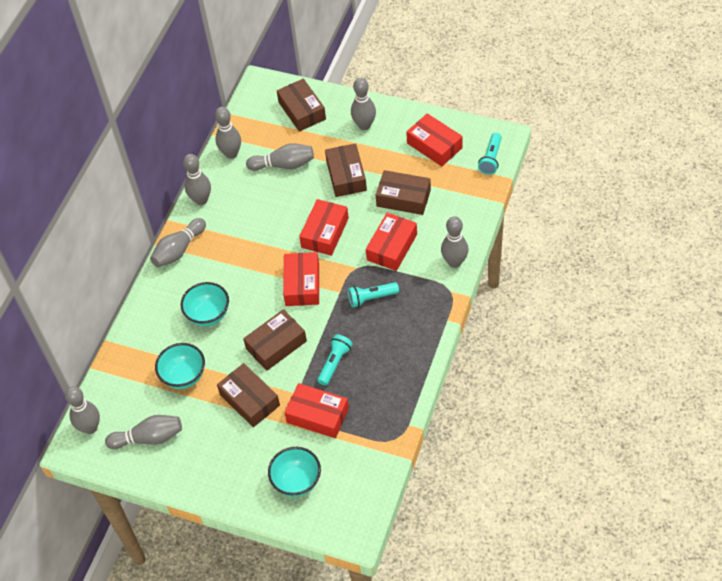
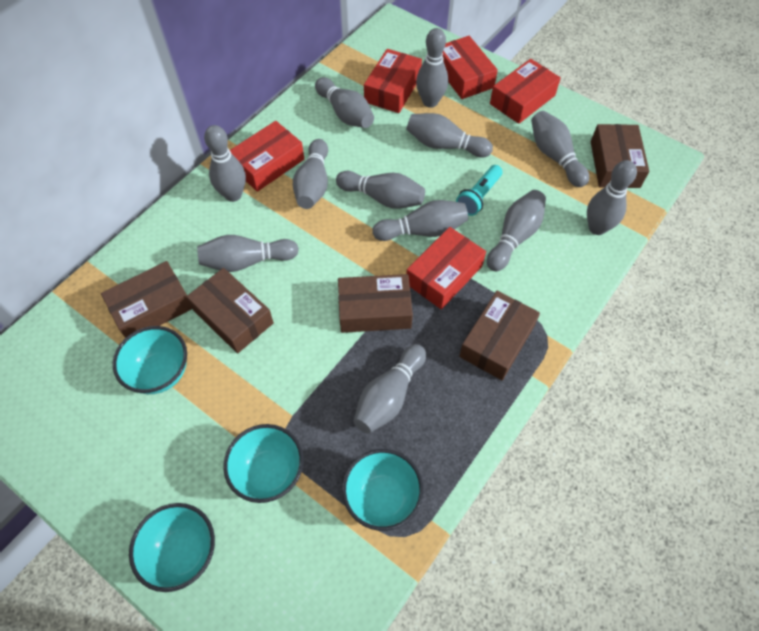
grey bowling pin: 8 -> 12
turquoise bowl: 3 -> 4
turquoise flashlight: 3 -> 1

